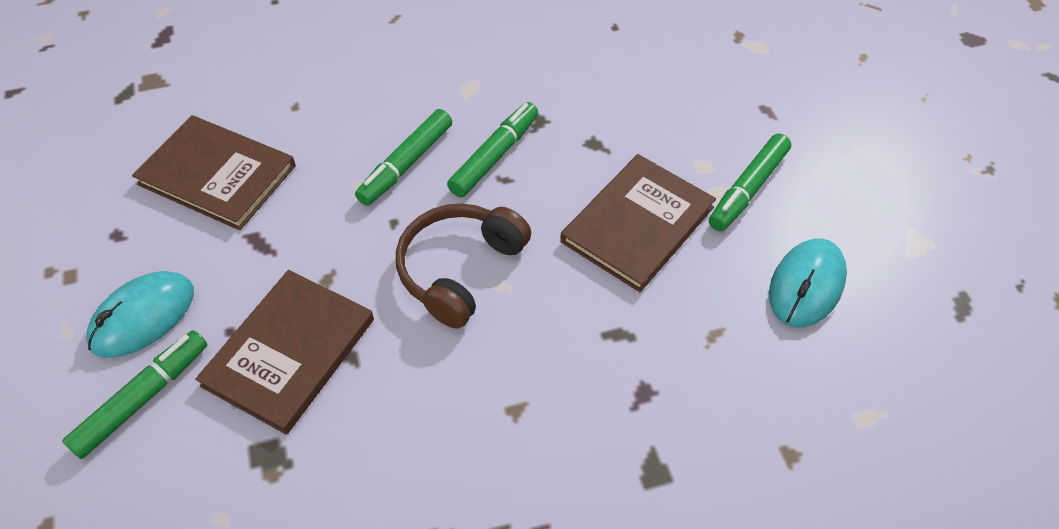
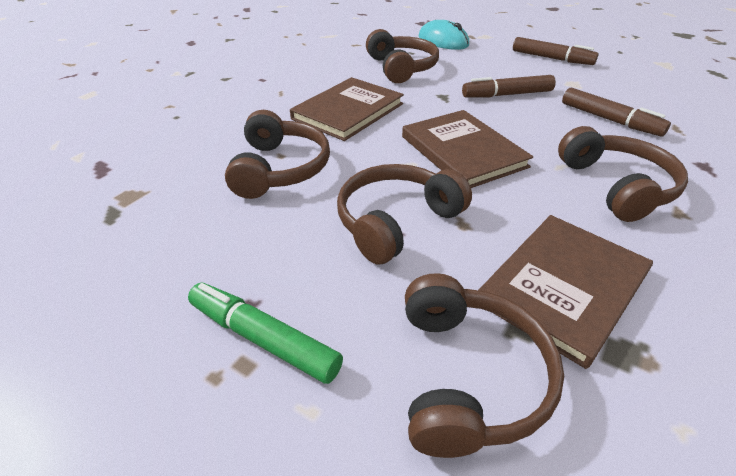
brown headphones: 1 -> 5
brown marker: 0 -> 3
green marker: 4 -> 1
turquoise mouse: 2 -> 1

